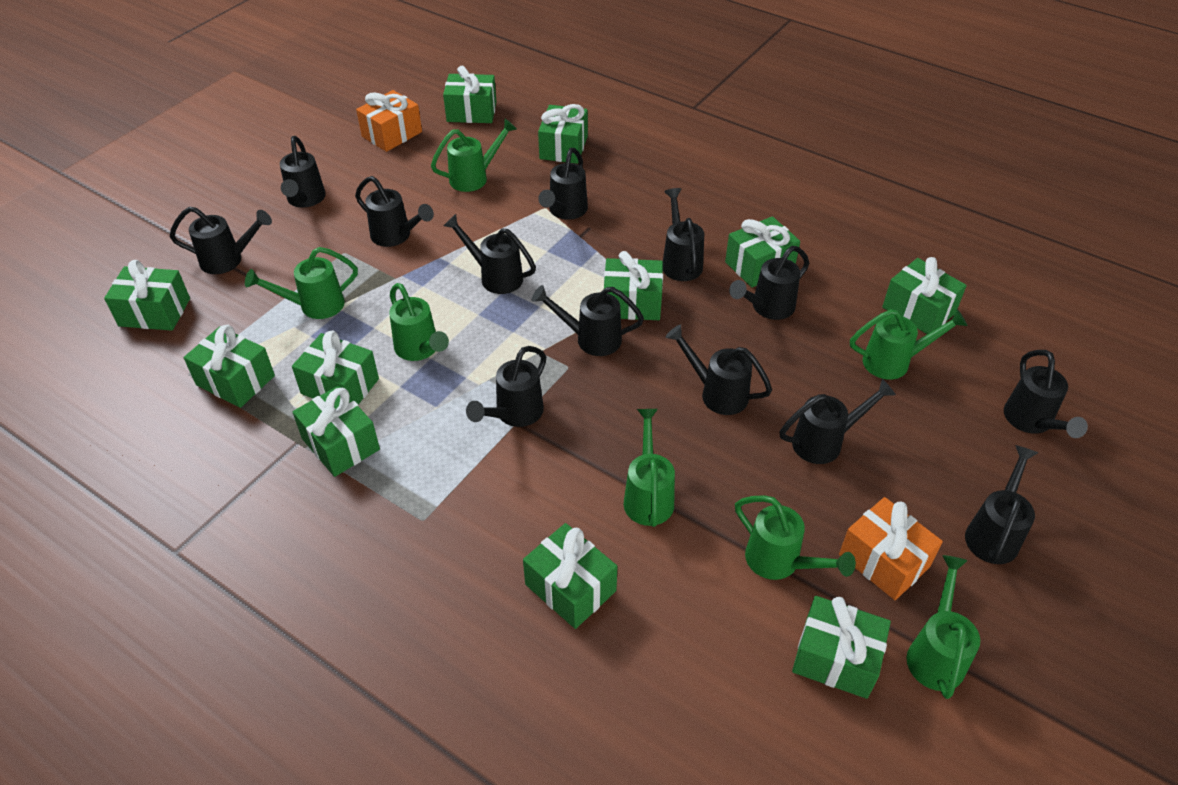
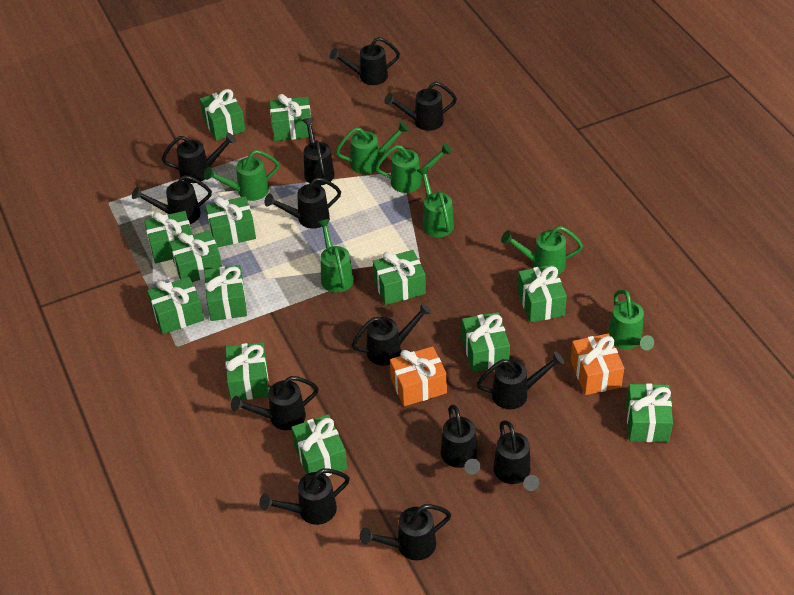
green gift: 11 -> 13

